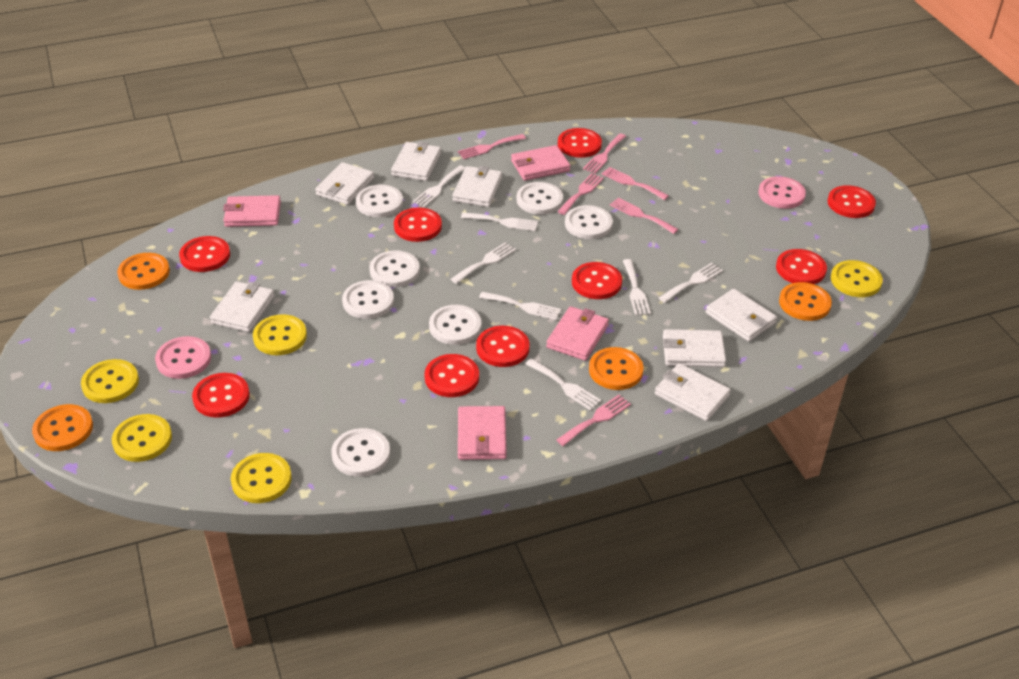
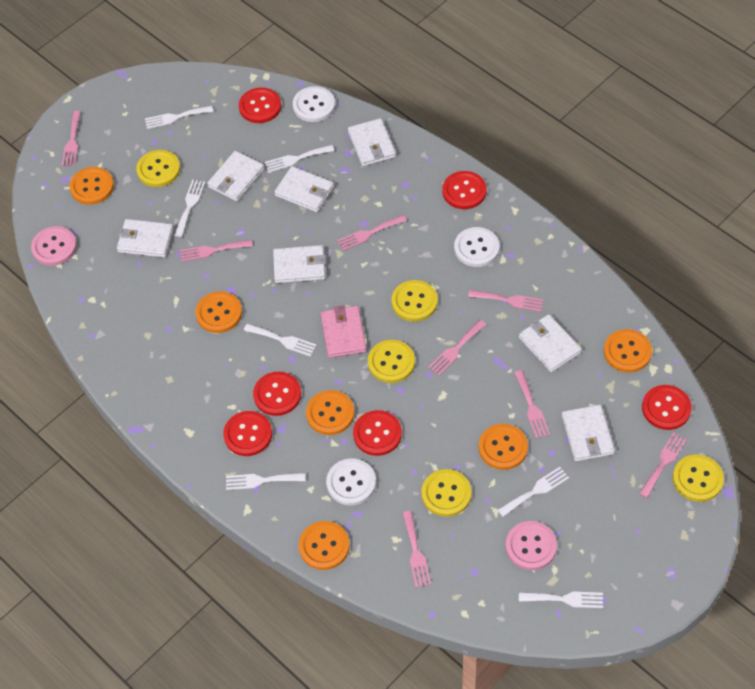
orange button: 4 -> 6
pink fork: 6 -> 8
pink wallet: 4 -> 1
red button: 9 -> 6
white button: 7 -> 3

